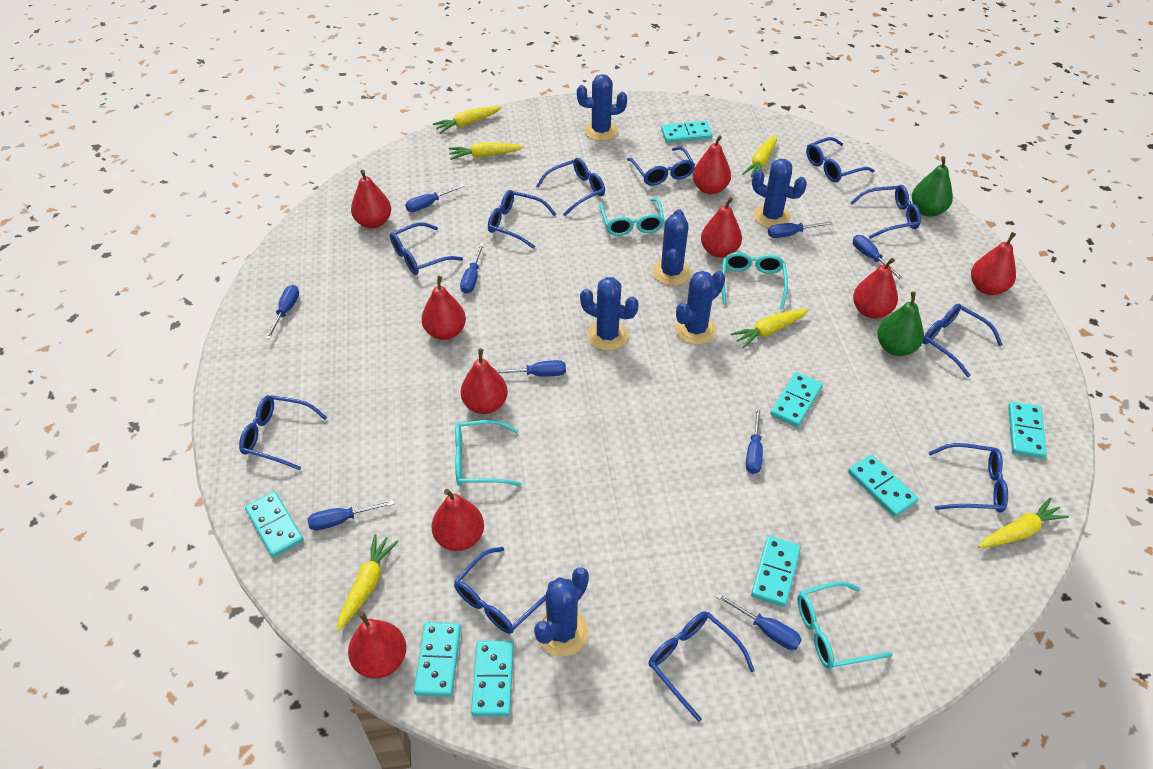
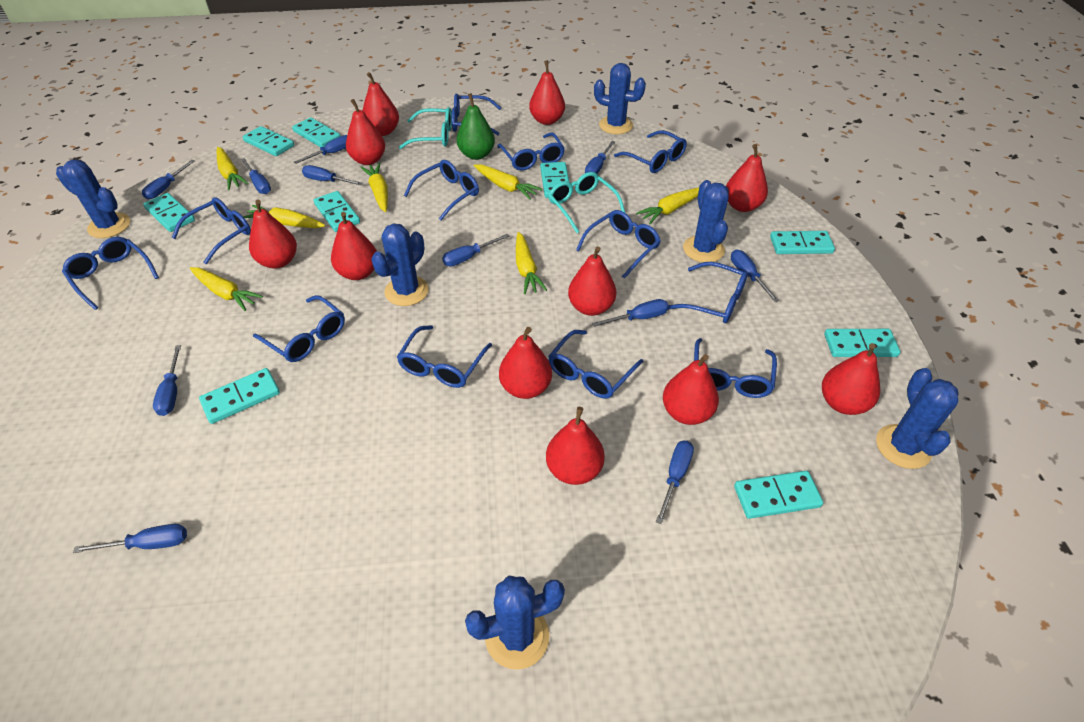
blue glasses: 11 -> 12
blue screwdriver: 9 -> 11
green pear: 2 -> 1
red pear: 9 -> 11
turquoise domino: 8 -> 9
turquoise glasses: 4 -> 2
yellow carrot: 6 -> 7

